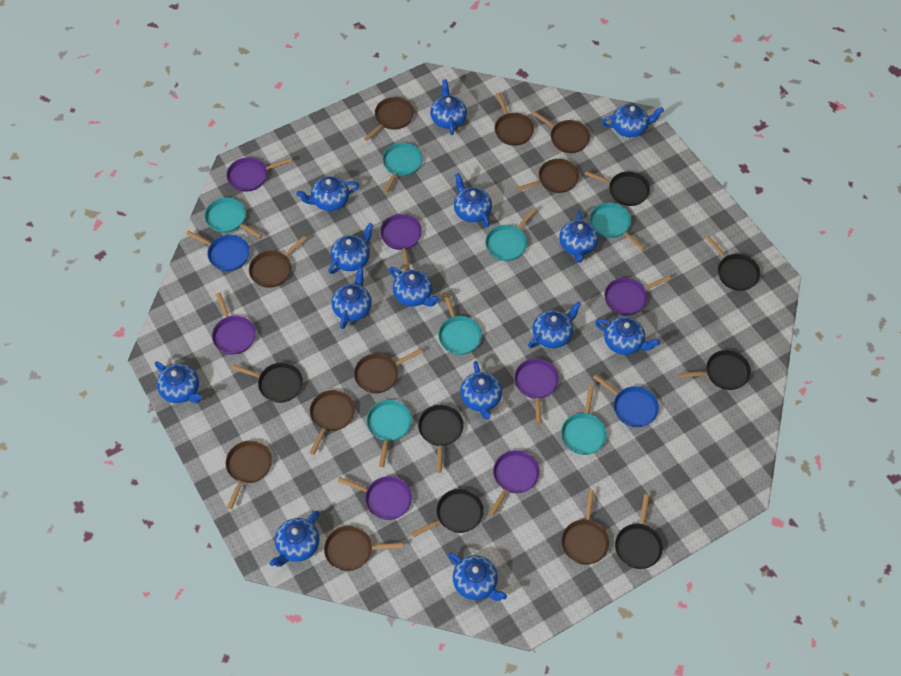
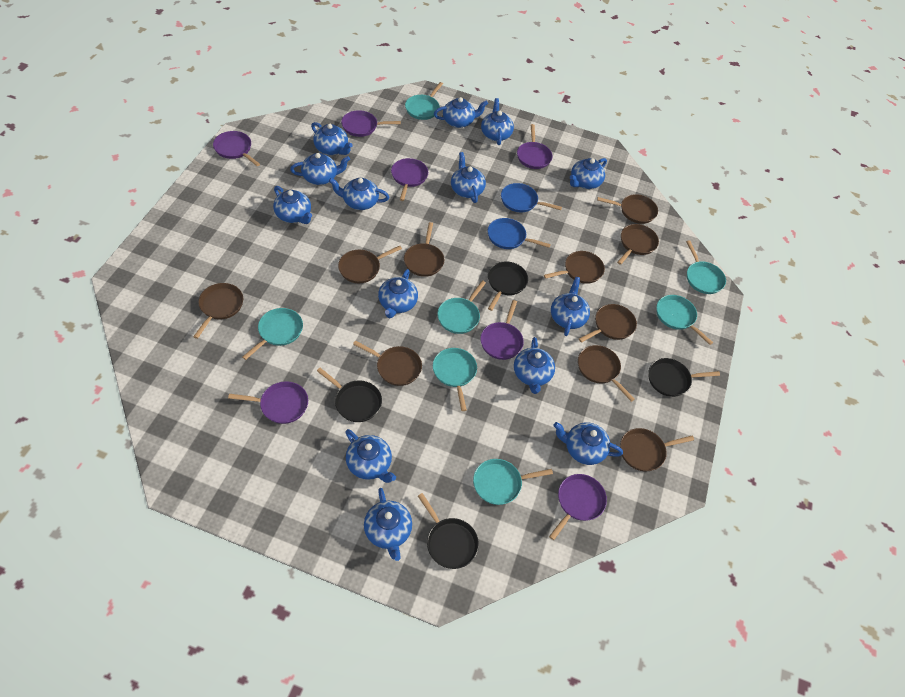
black pan: 7 -> 4

